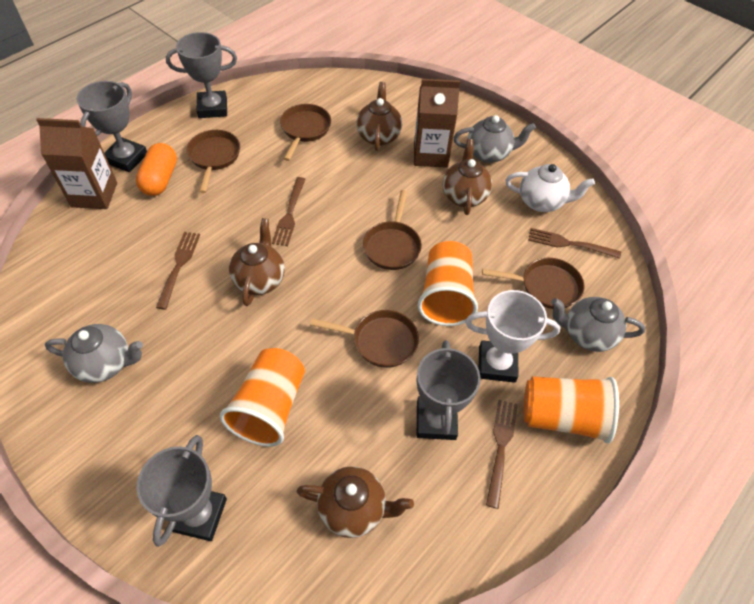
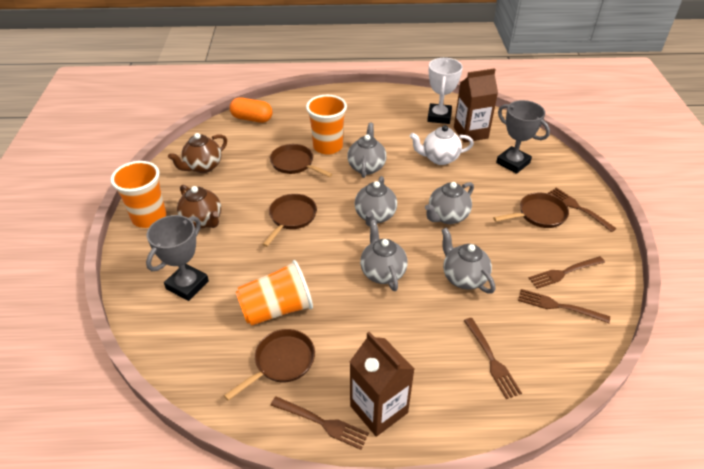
brown fork: 4 -> 5
brown pan: 5 -> 4
brown teapot: 4 -> 2
grey teapot: 3 -> 5
grey trophy: 4 -> 2

